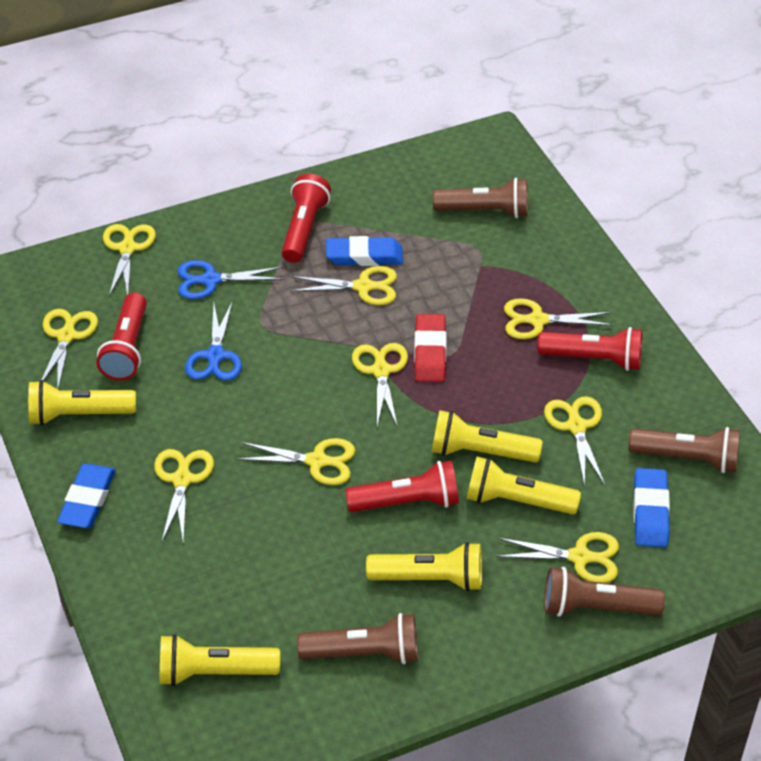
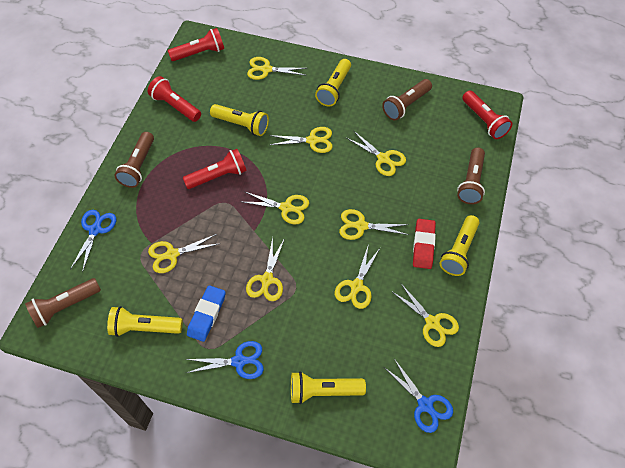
blue eraser: 3 -> 1
blue scissors: 2 -> 3

